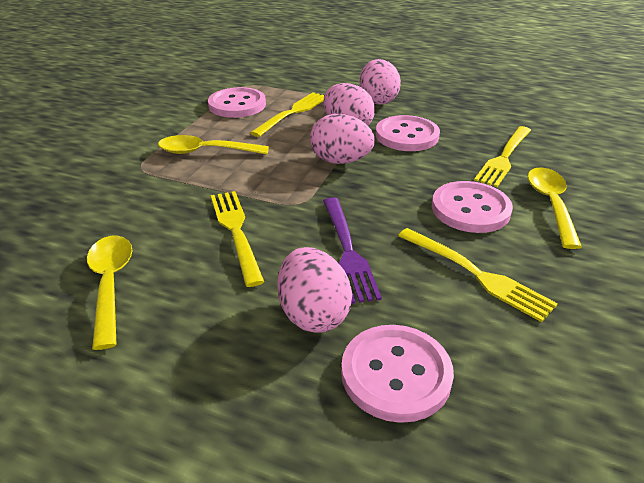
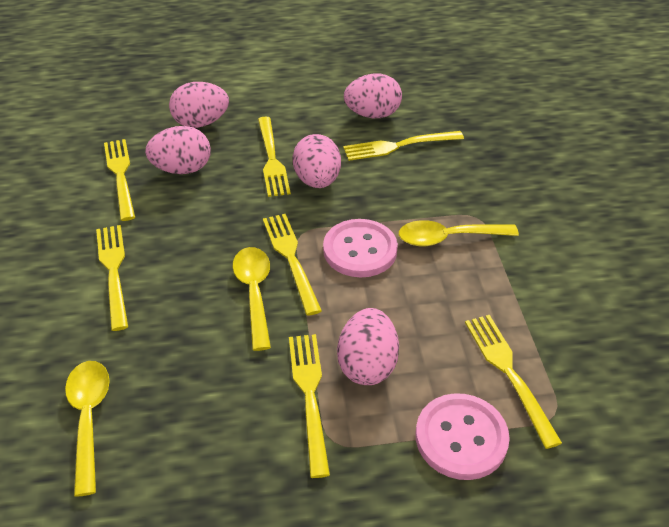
pink button: 4 -> 2
pink egg: 4 -> 5
purple fork: 1 -> 0
yellow fork: 4 -> 7

